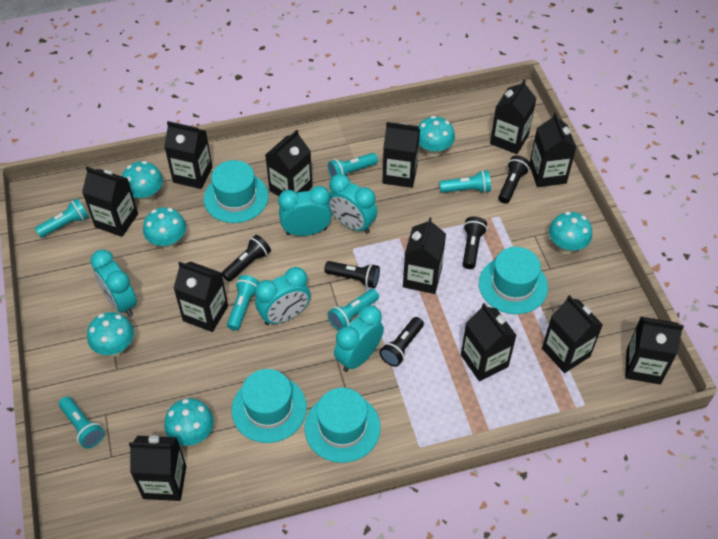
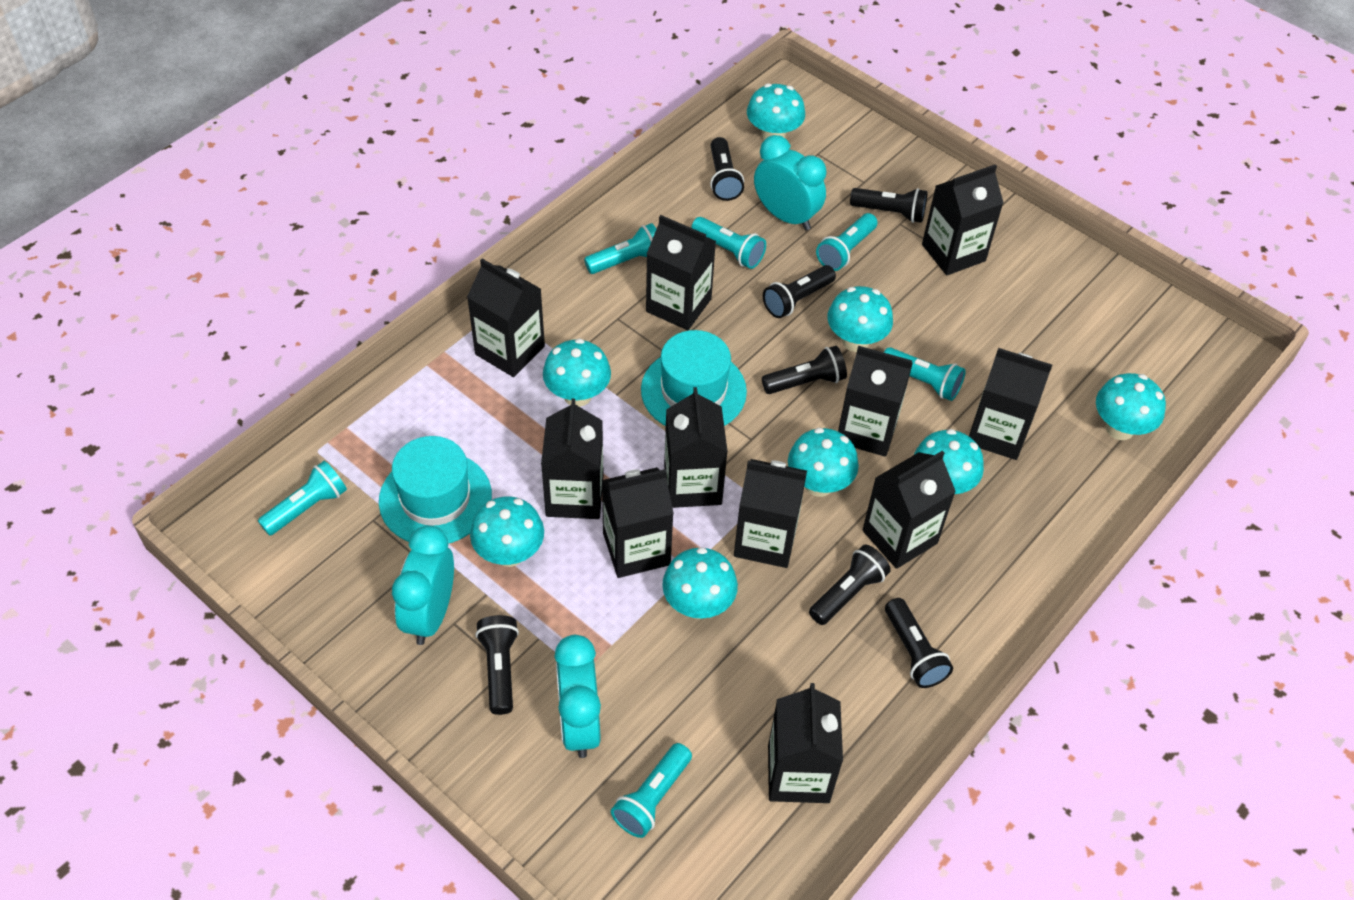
black carton: 12 -> 11
black flashlight: 5 -> 7
turquoise clock: 5 -> 3
turquoise hat: 4 -> 2
turquoise mushroom: 6 -> 8

